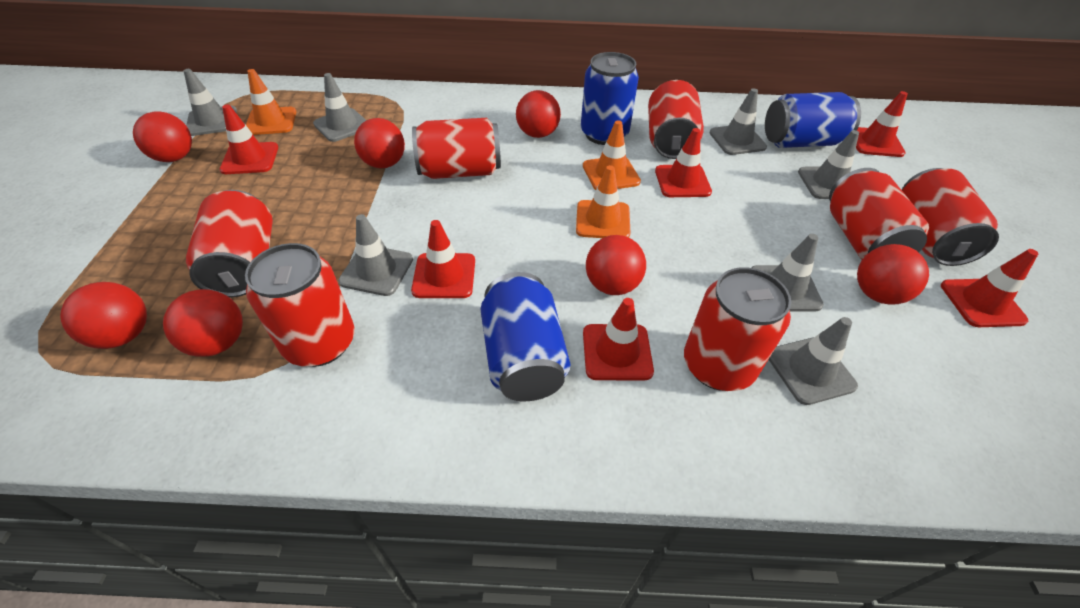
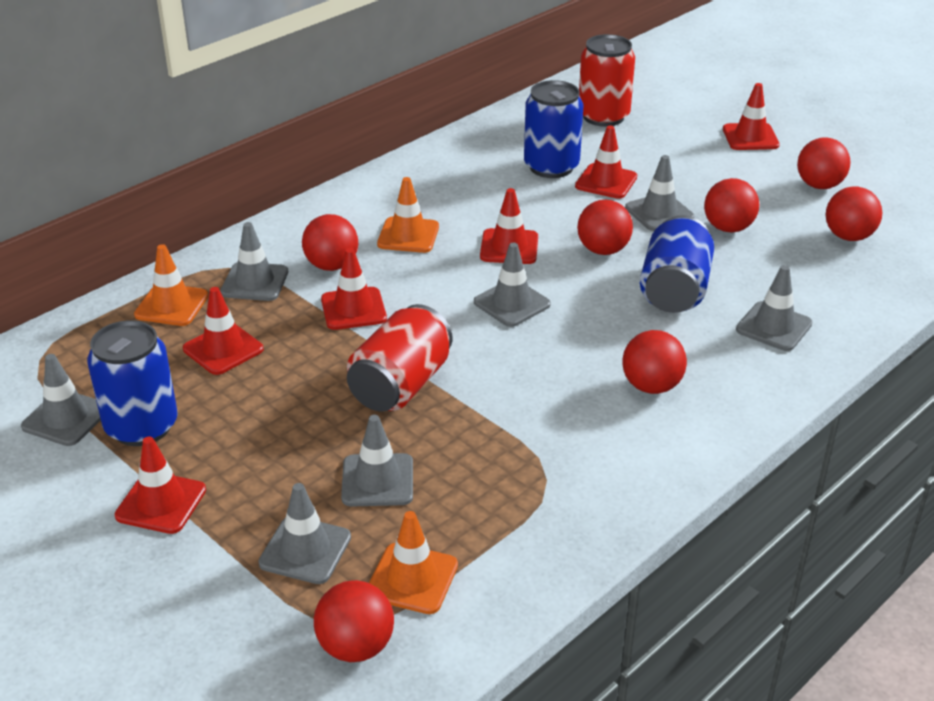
red can: 7 -> 2

